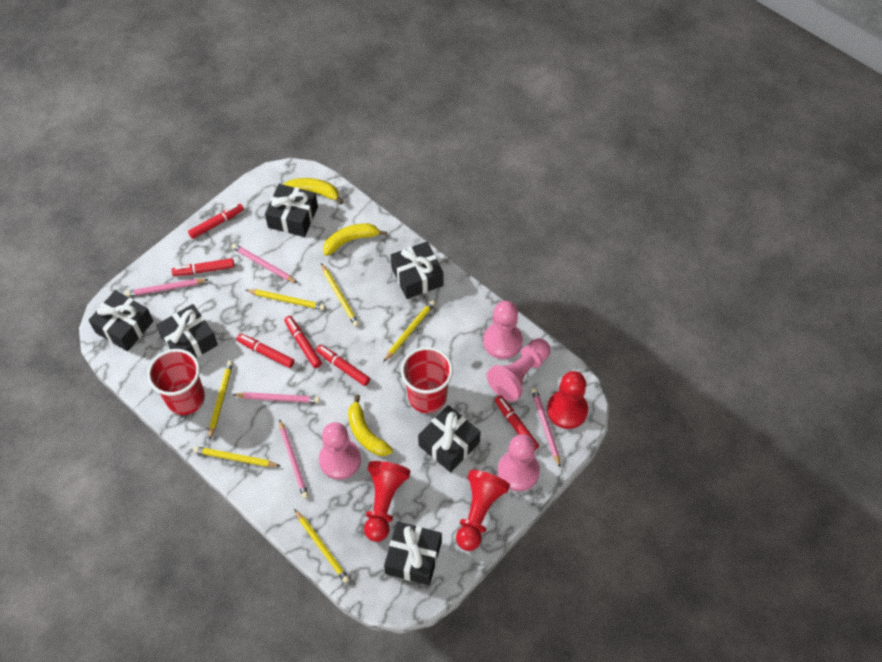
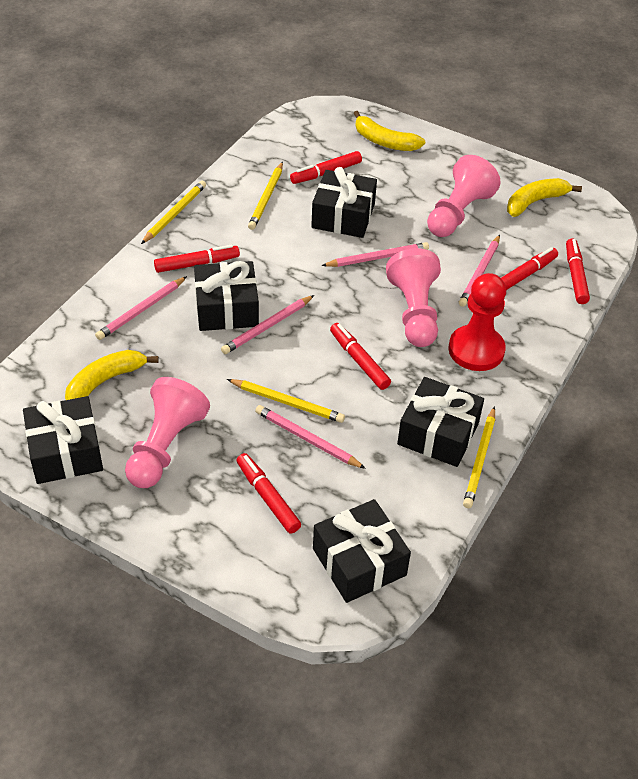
black gift: 6 -> 5
pink pawn: 4 -> 3
red cup: 2 -> 0
red pawn: 3 -> 1
yellow pencil: 6 -> 4

